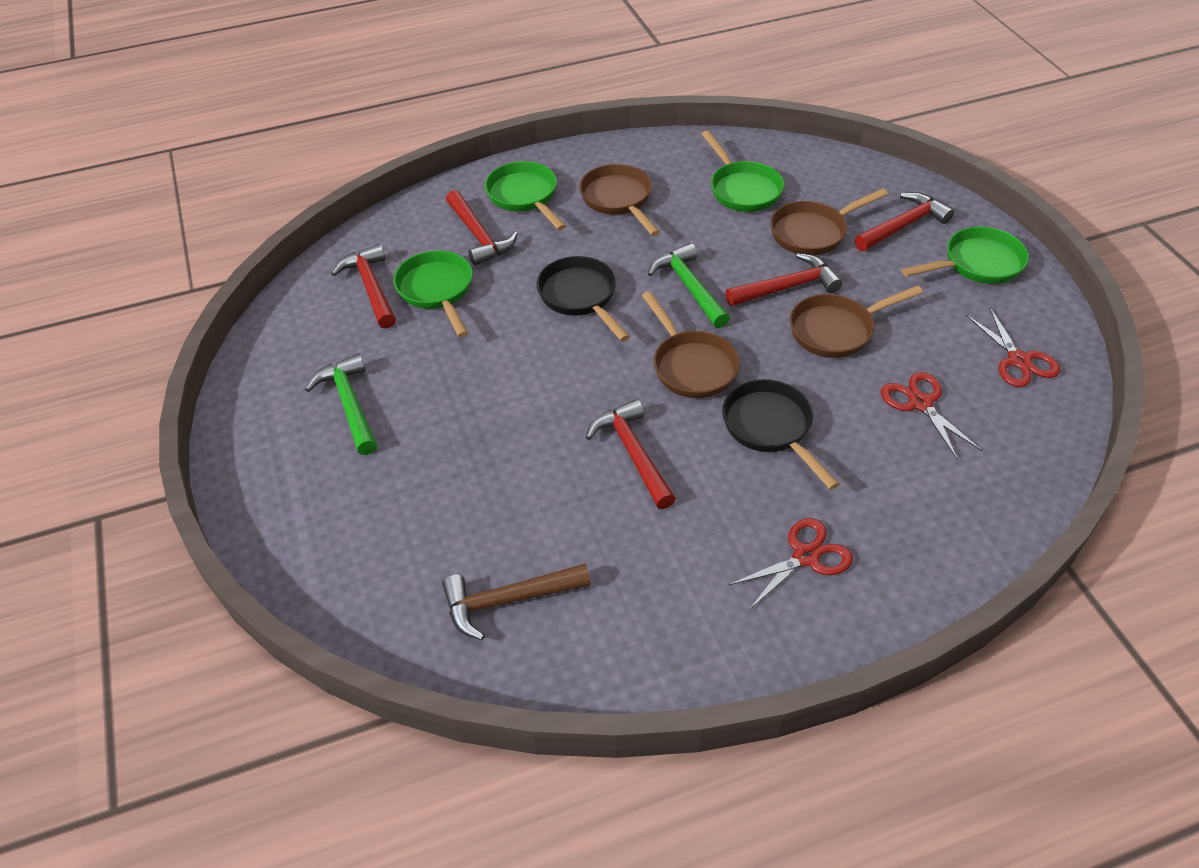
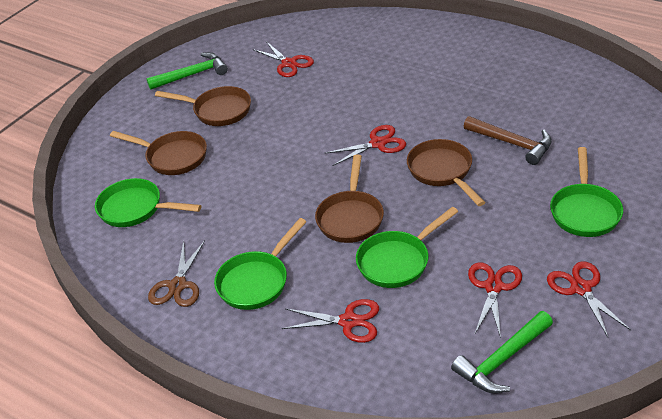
black pan: 2 -> 0
brown scissors: 0 -> 1
red hammer: 5 -> 0
red scissors: 3 -> 5

